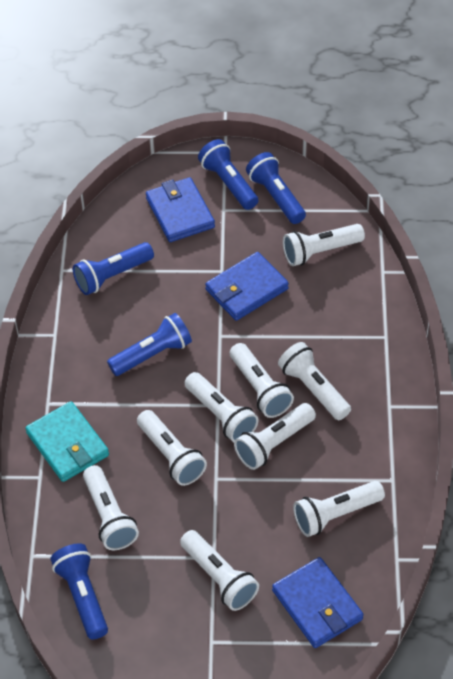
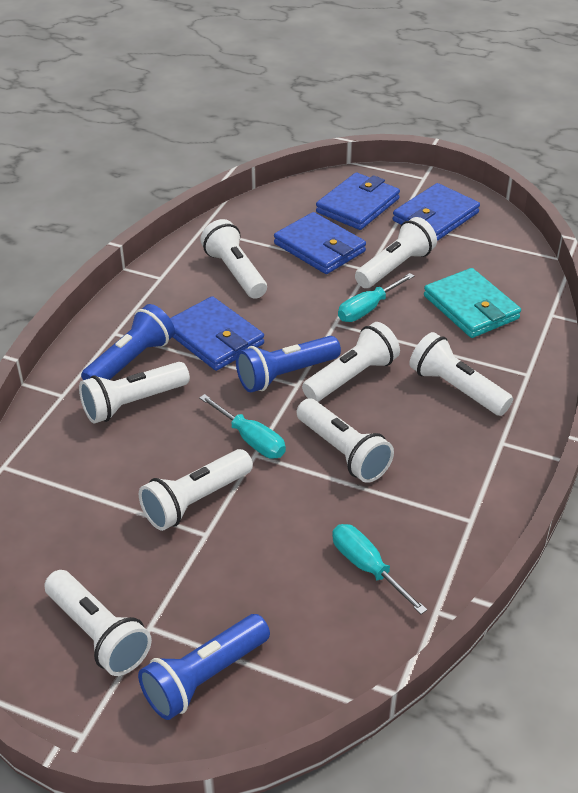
blue flashlight: 5 -> 3
blue wallet: 3 -> 4
turquoise screwdriver: 0 -> 3
white flashlight: 9 -> 8

